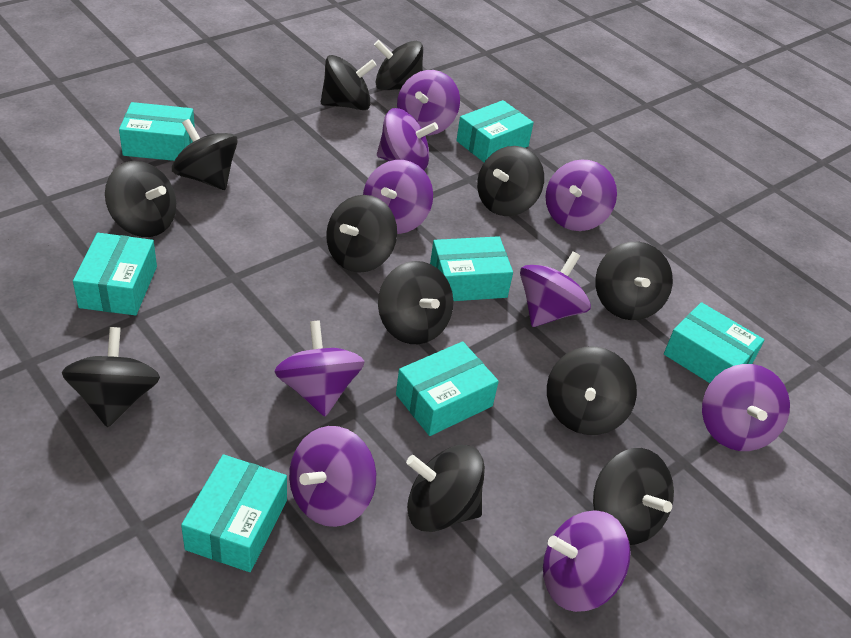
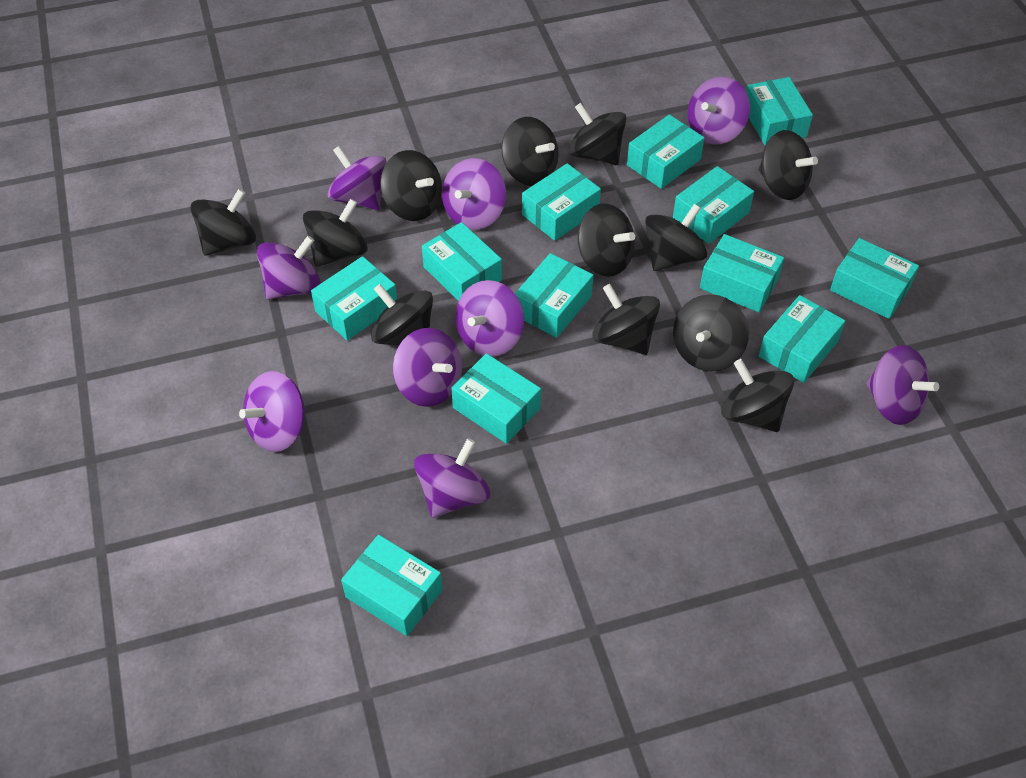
turquoise box: 7 -> 12

